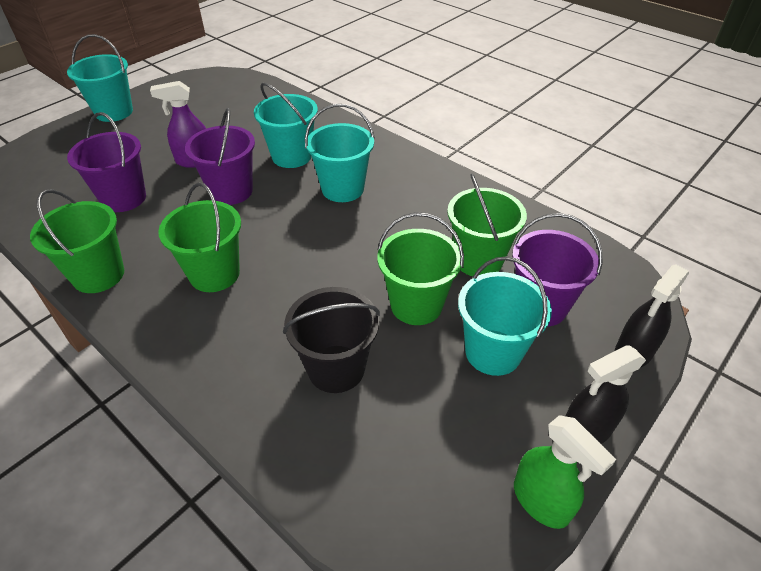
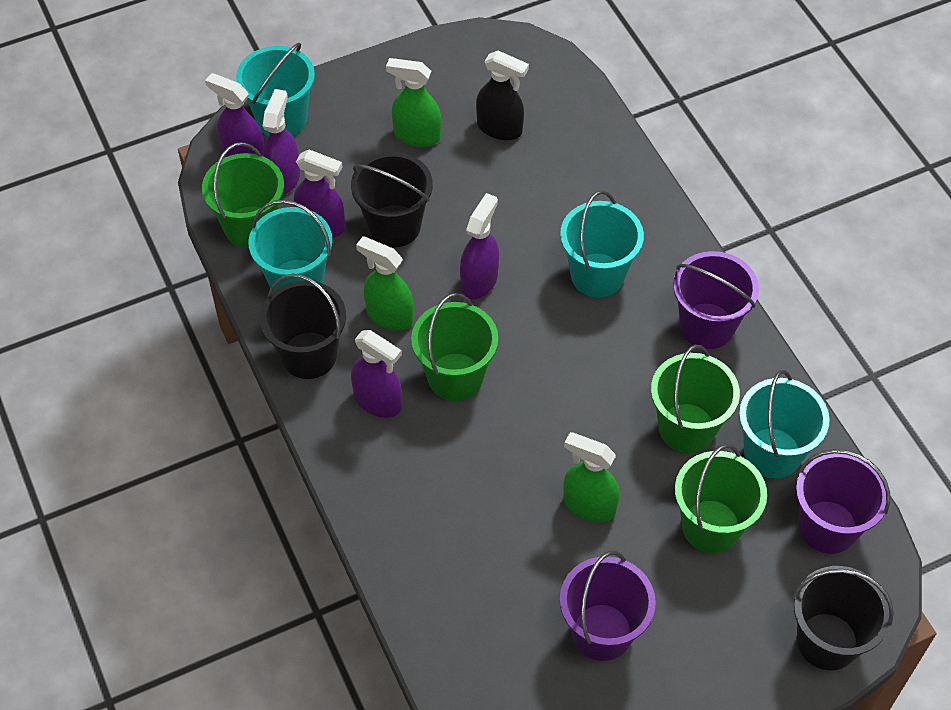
black bucket: 1 -> 3
black spray bottle: 2 -> 1
green spray bottle: 1 -> 3
purple spray bottle: 1 -> 5

